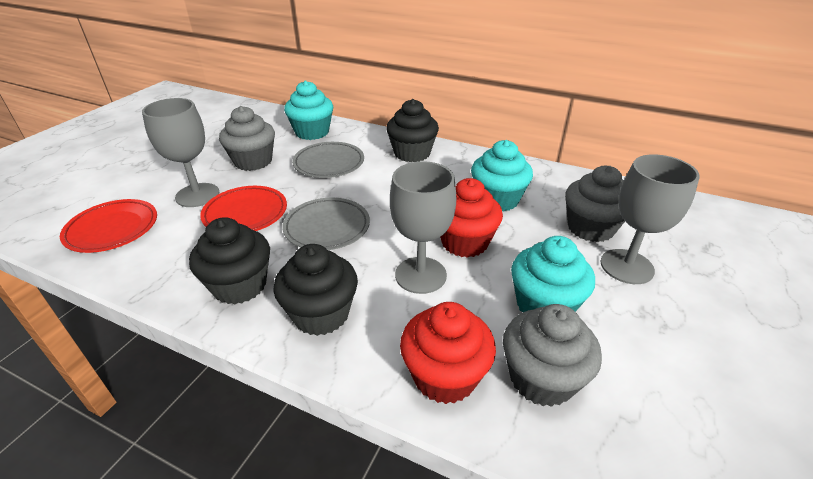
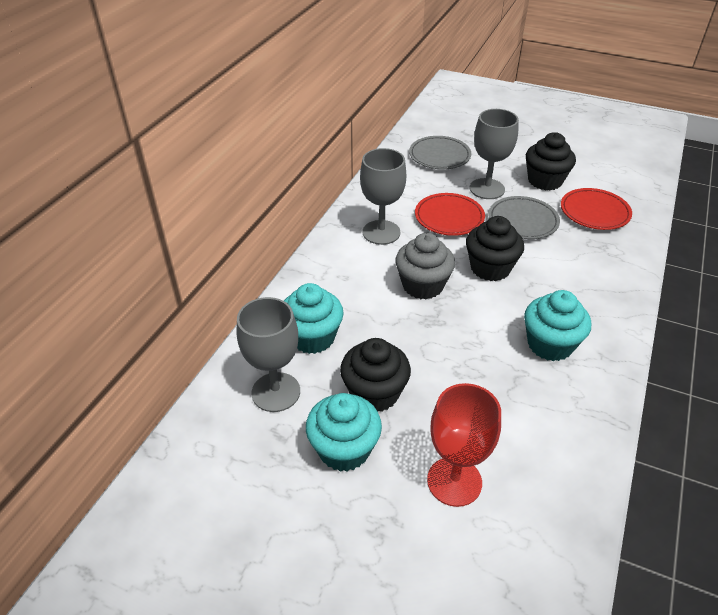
grey cupcake: 3 -> 1
red cupcake: 2 -> 0
red goblet: 0 -> 1

